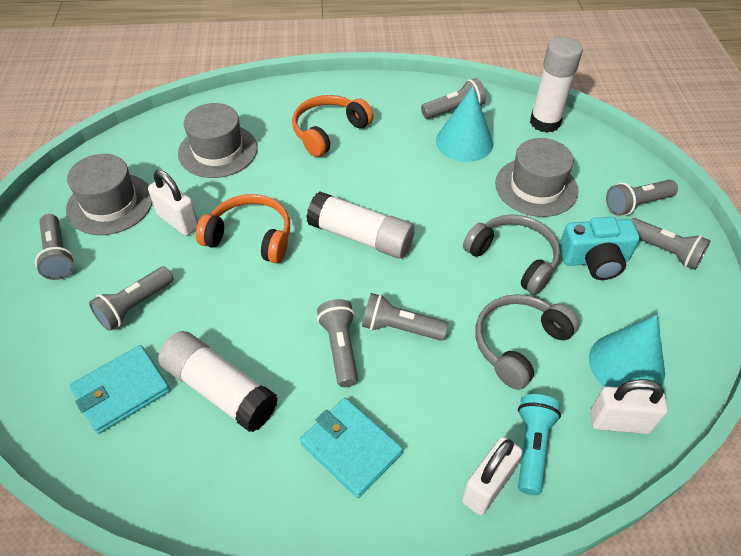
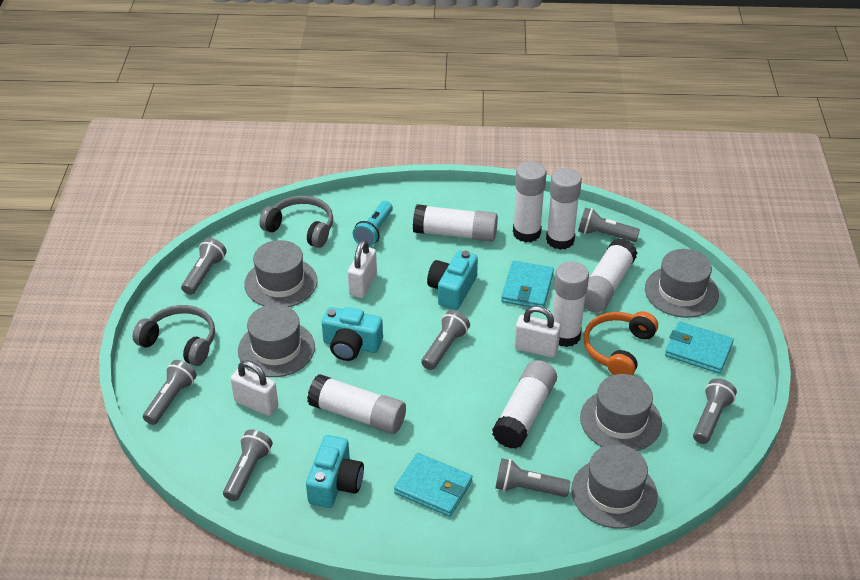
grey hat: 3 -> 5
orange headphones: 2 -> 1
turquoise camera: 1 -> 3
turquoise cone: 2 -> 0
turquoise wallet: 2 -> 3
white glue stick: 3 -> 7

